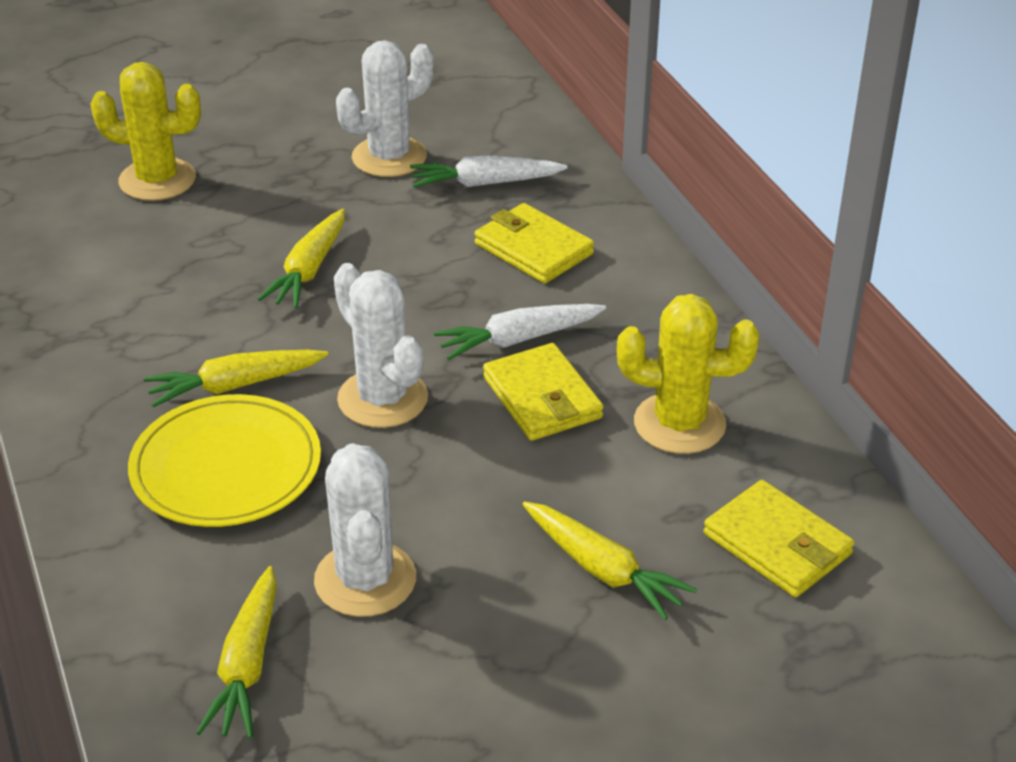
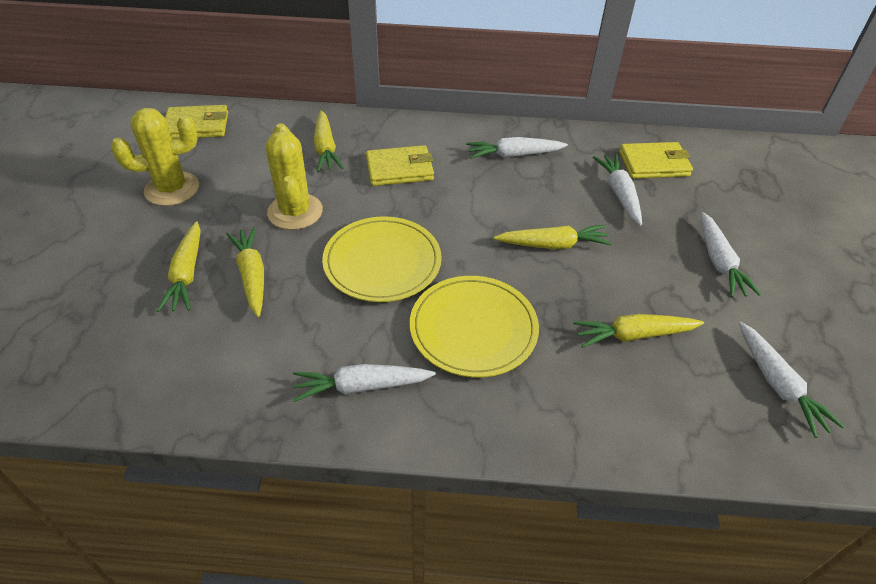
white cactus: 3 -> 0
white carrot: 2 -> 5
yellow carrot: 4 -> 5
yellow plate: 1 -> 2

